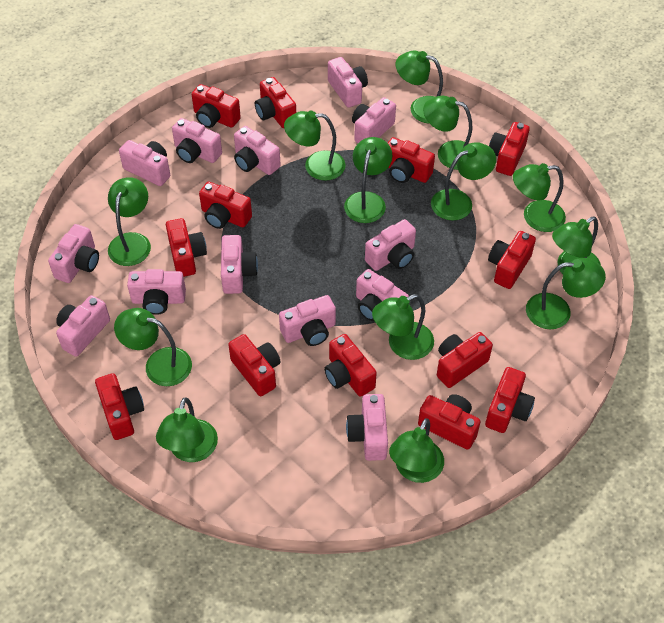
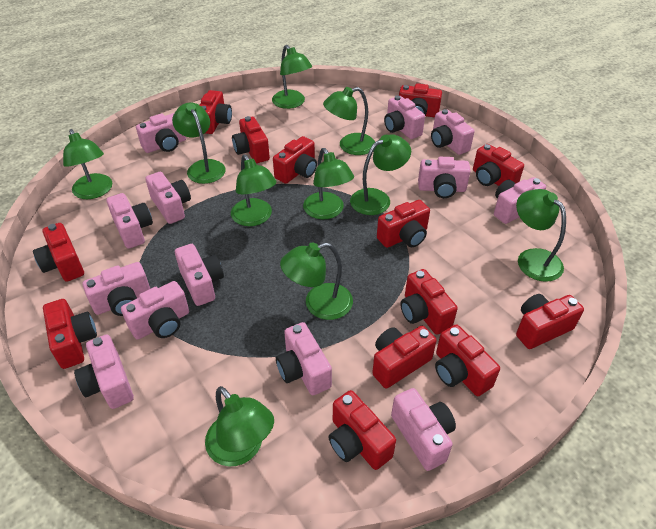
green lamp: 13 -> 10

